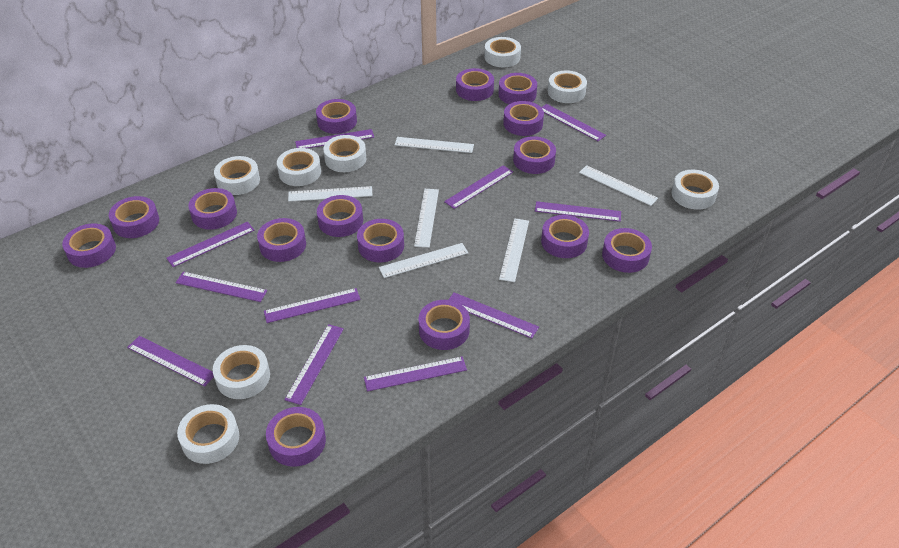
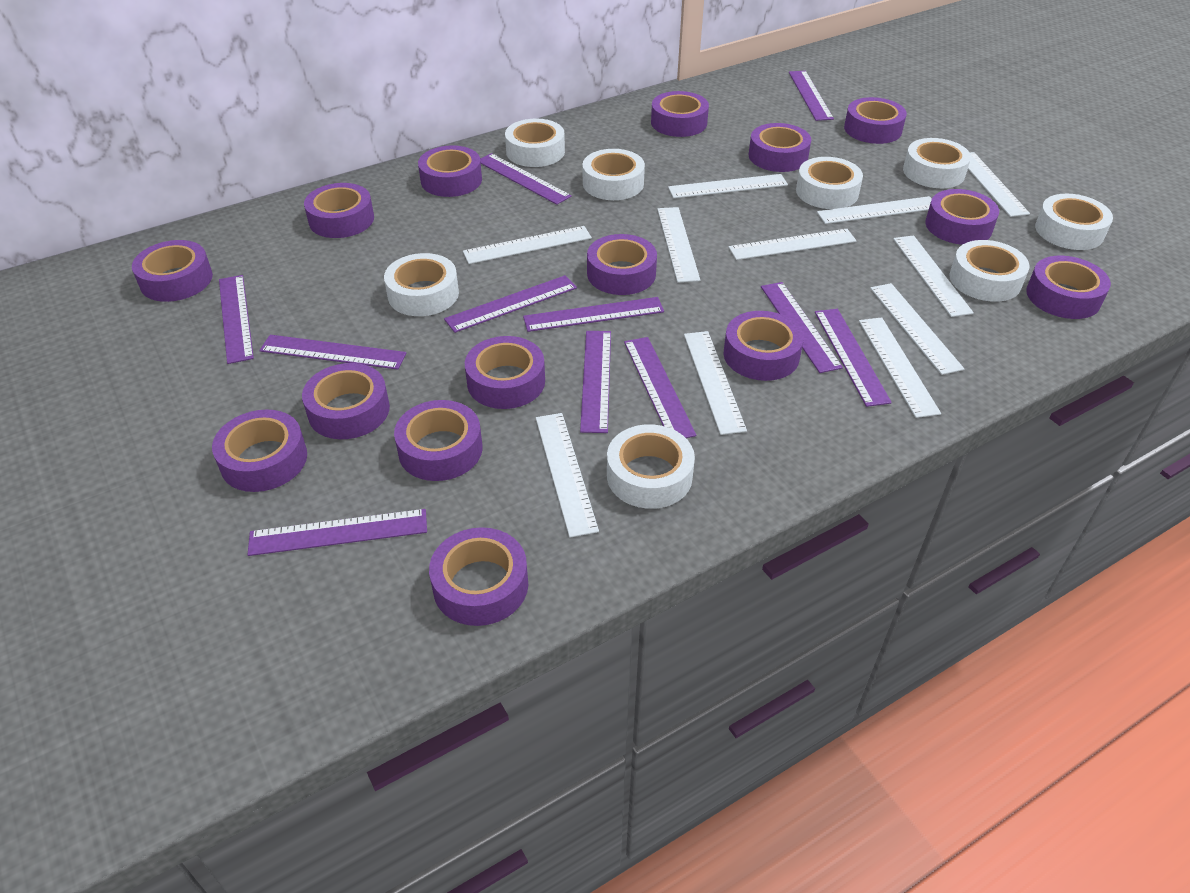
white ruler: 6 -> 11

